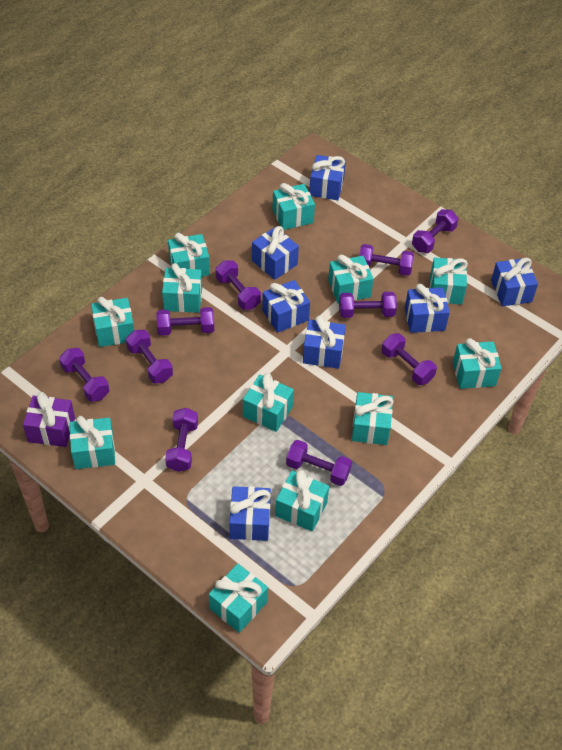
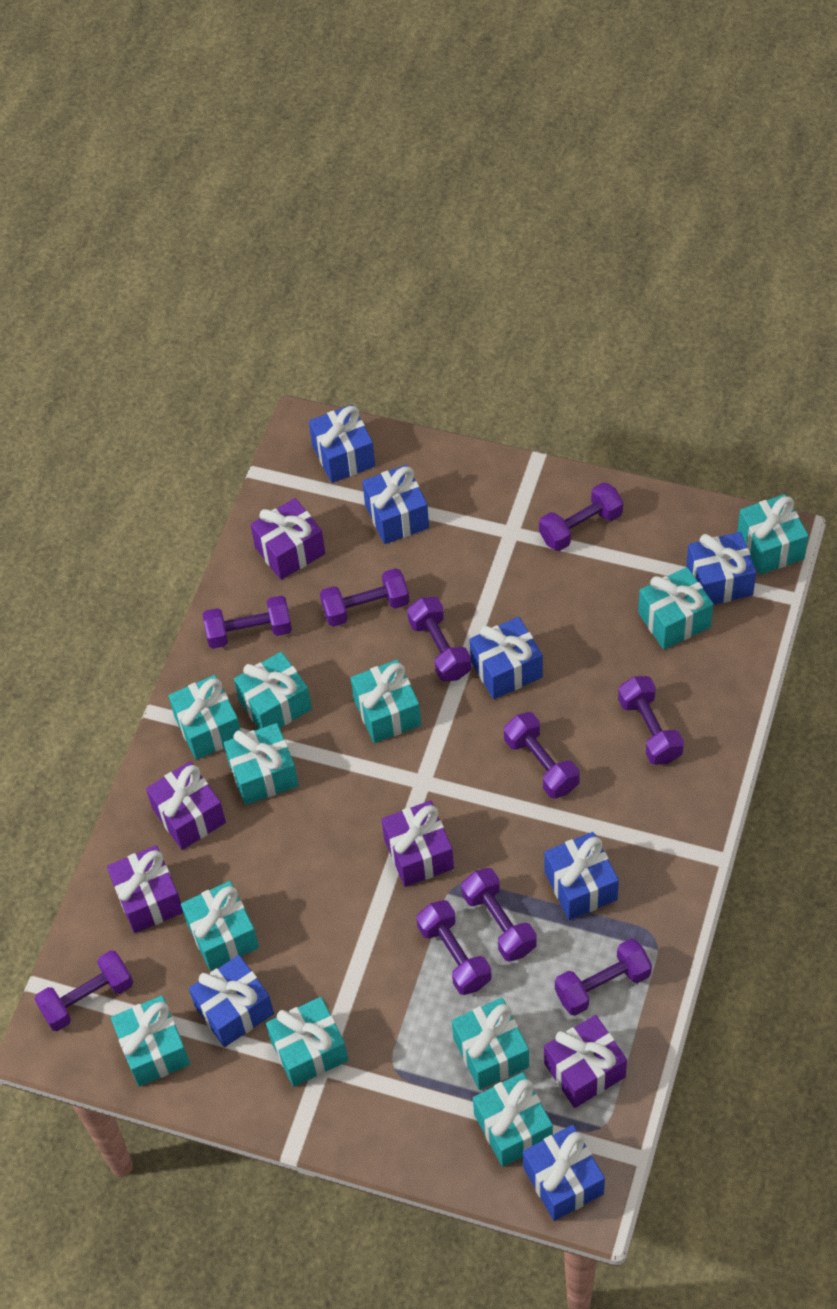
purple gift: 1 -> 5
turquoise gift: 12 -> 11

